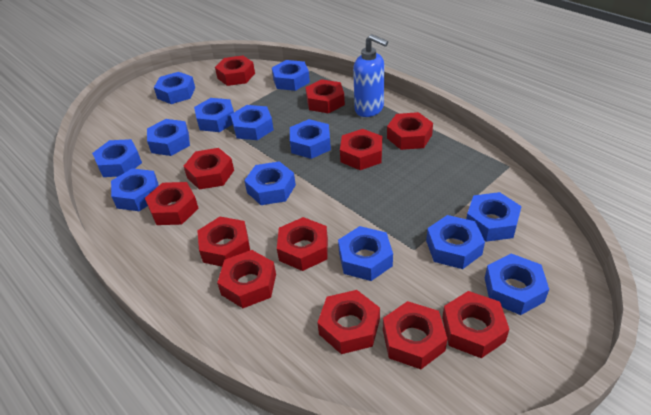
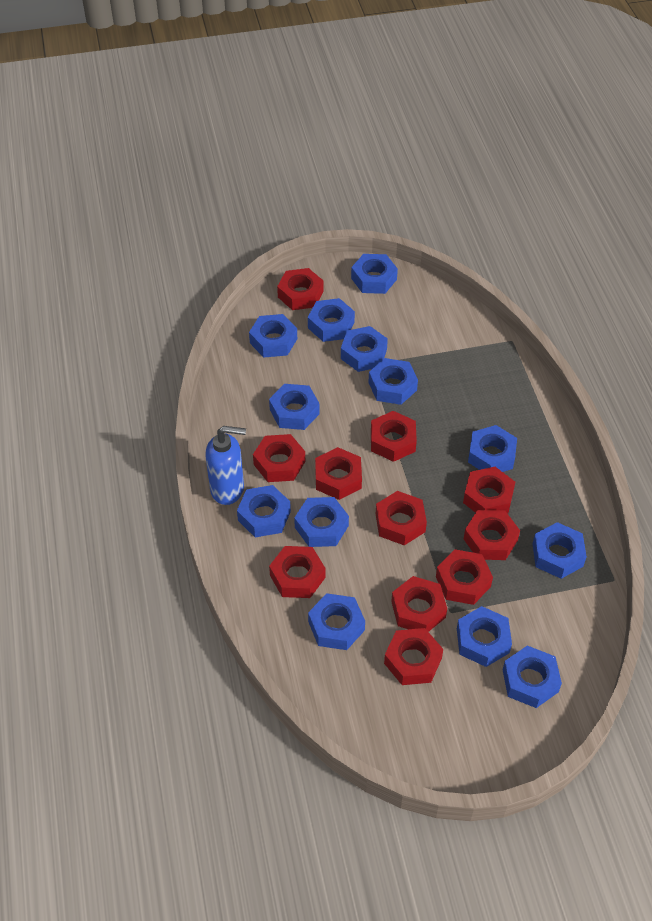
red nut: 12 -> 11

